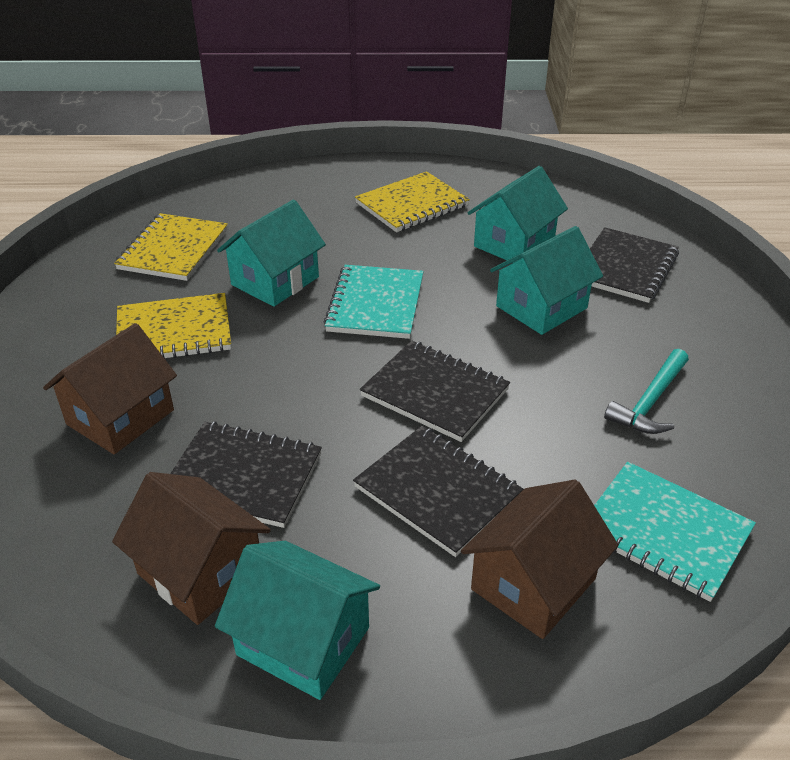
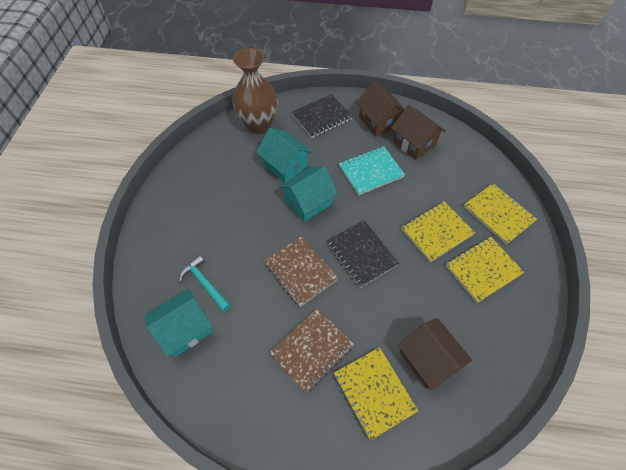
black notebook: 4 -> 2
brown notebook: 0 -> 2
brown vase: 0 -> 1
turquoise house: 4 -> 3
turquoise notebook: 2 -> 1
yellow notebook: 3 -> 4

